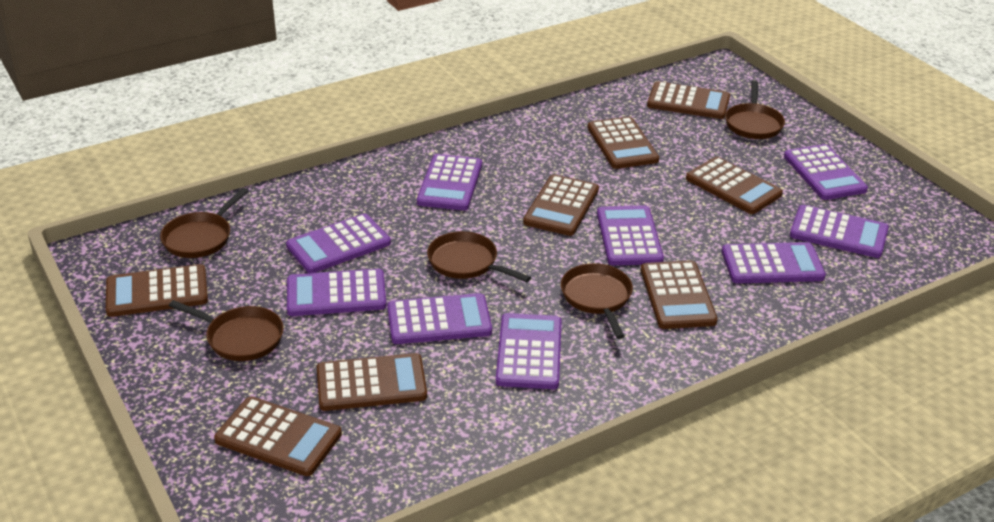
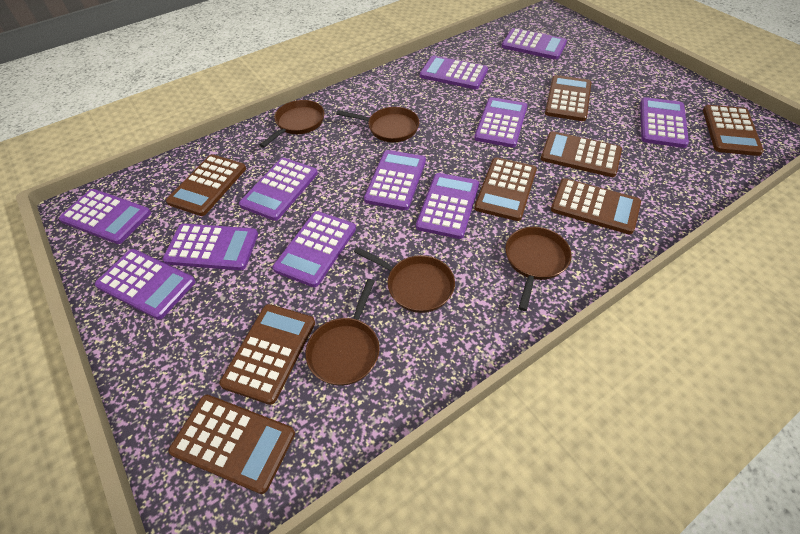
purple calculator: 9 -> 11

